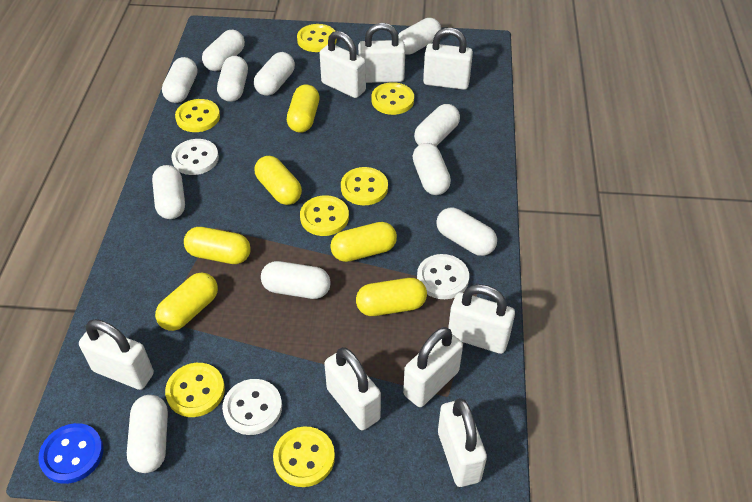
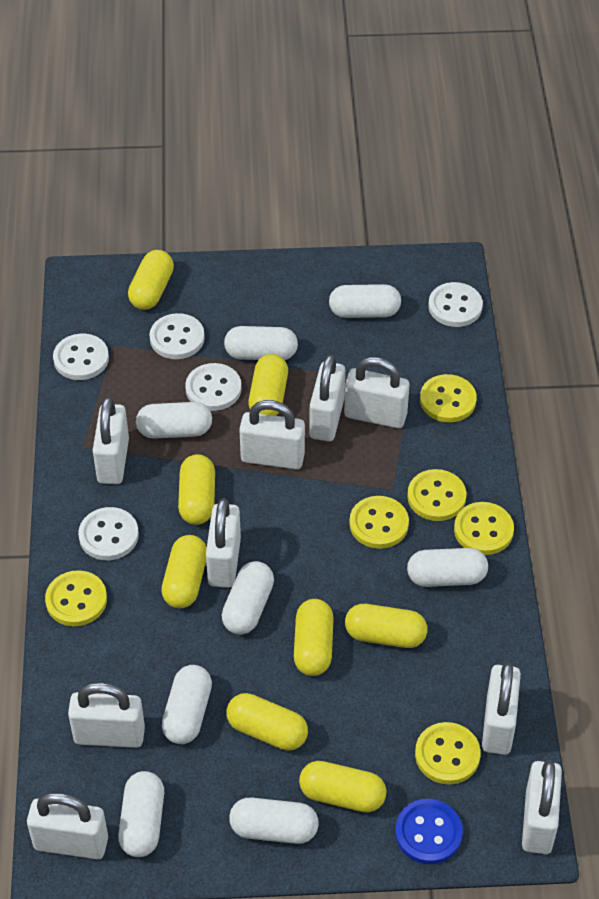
white button: 3 -> 5
white capsule: 11 -> 8
white padlock: 8 -> 9
yellow button: 7 -> 6
yellow capsule: 6 -> 8

